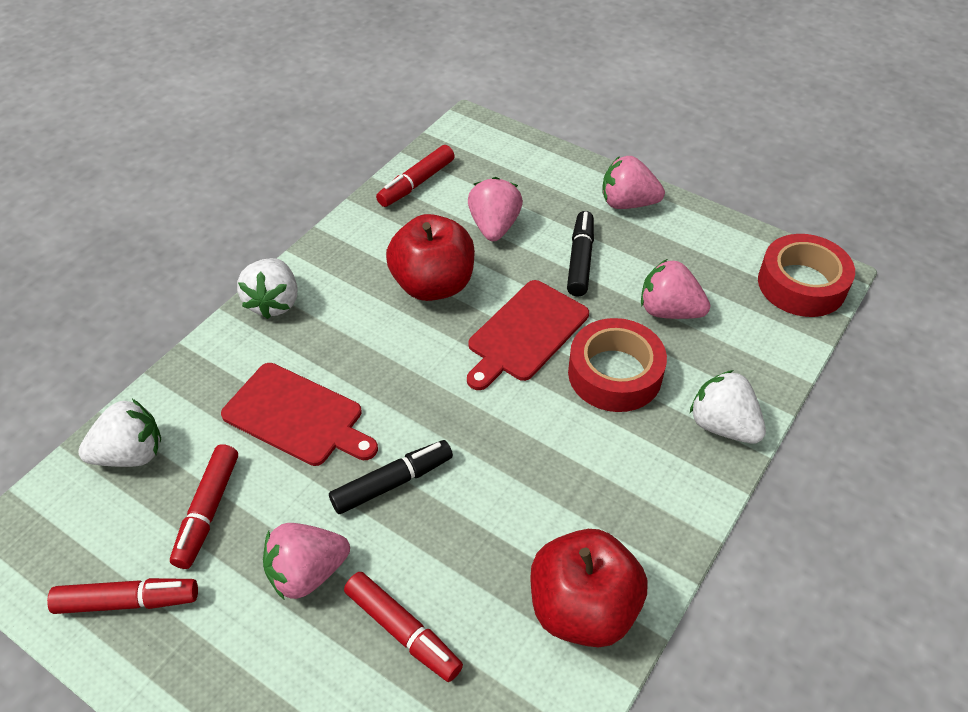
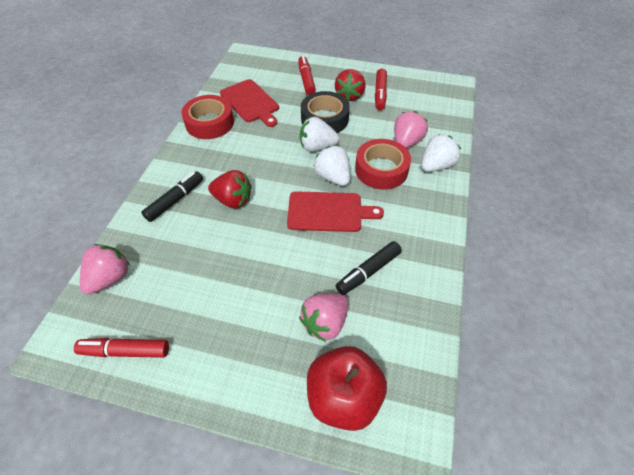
black tape: 0 -> 1
pink strawberry: 4 -> 3
red apple: 2 -> 1
red marker: 4 -> 3
red strawberry: 0 -> 2

